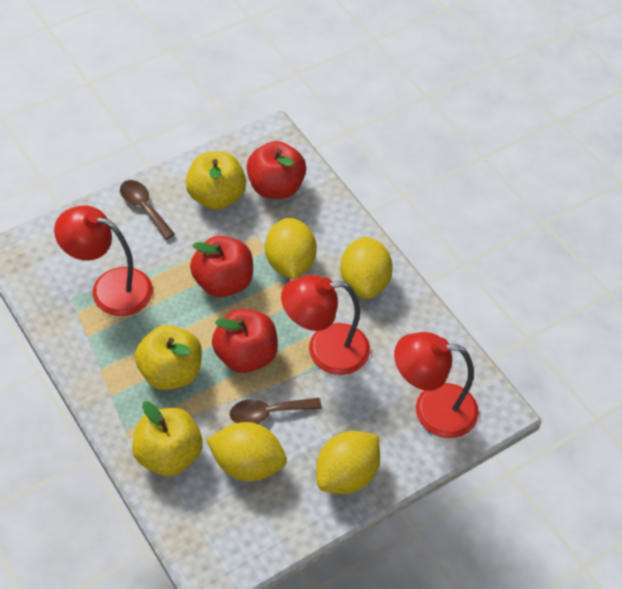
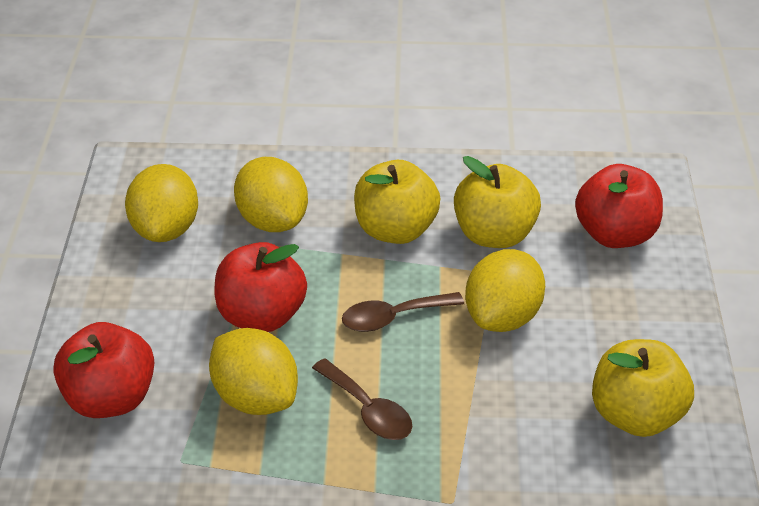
red lamp: 3 -> 0

